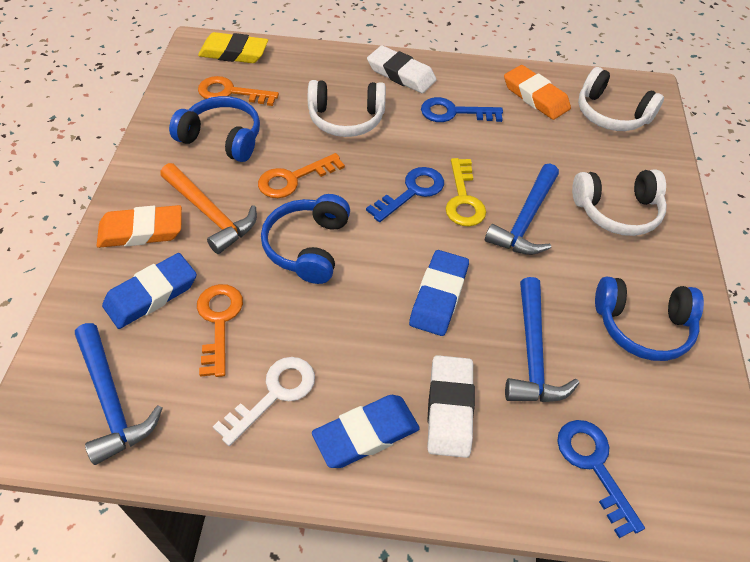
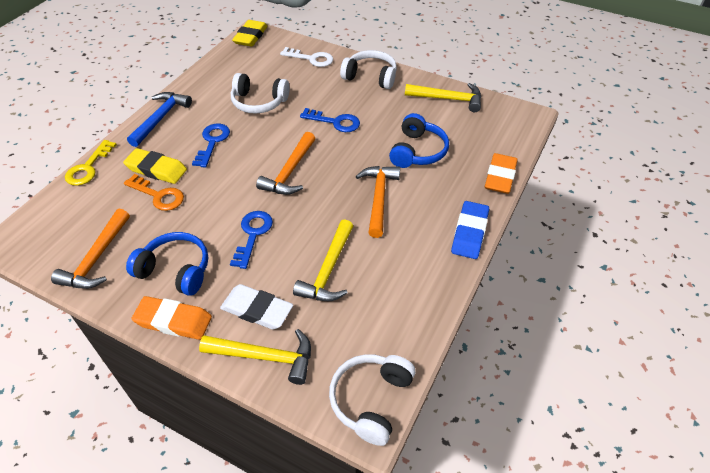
blue eraser: 3 -> 1
blue hammer: 3 -> 1
blue headphones: 3 -> 2
orange hammer: 1 -> 3
orange key: 3 -> 1
white eraser: 2 -> 1
yellow eraser: 1 -> 2
yellow hammer: 0 -> 3

